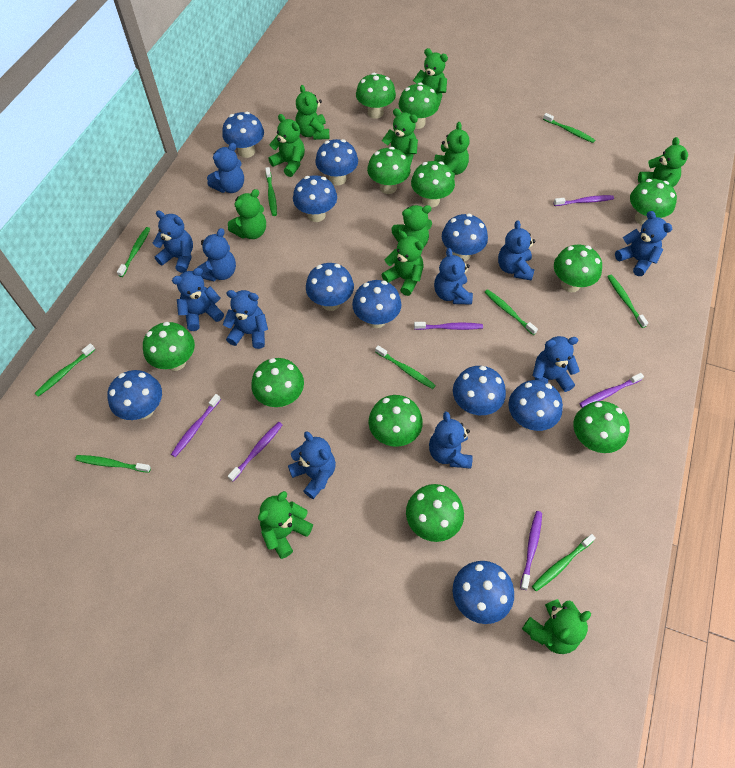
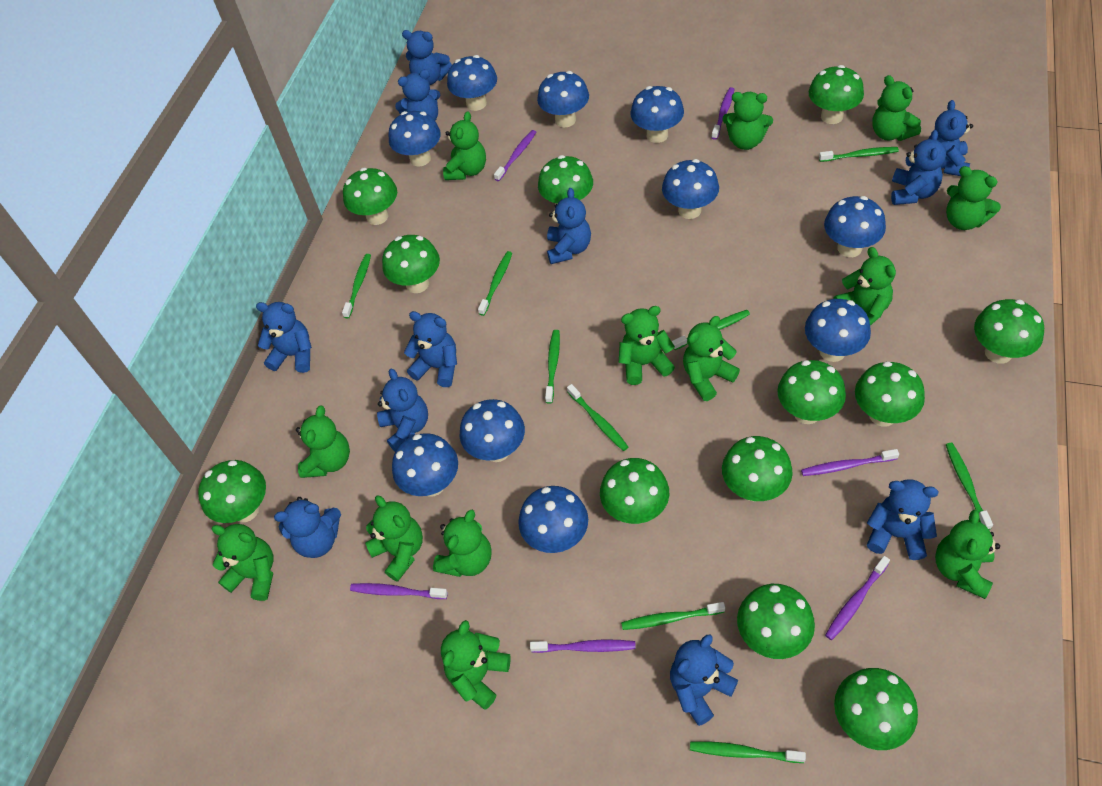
green mushroom: 11 -> 12
green teddy bear: 11 -> 13

